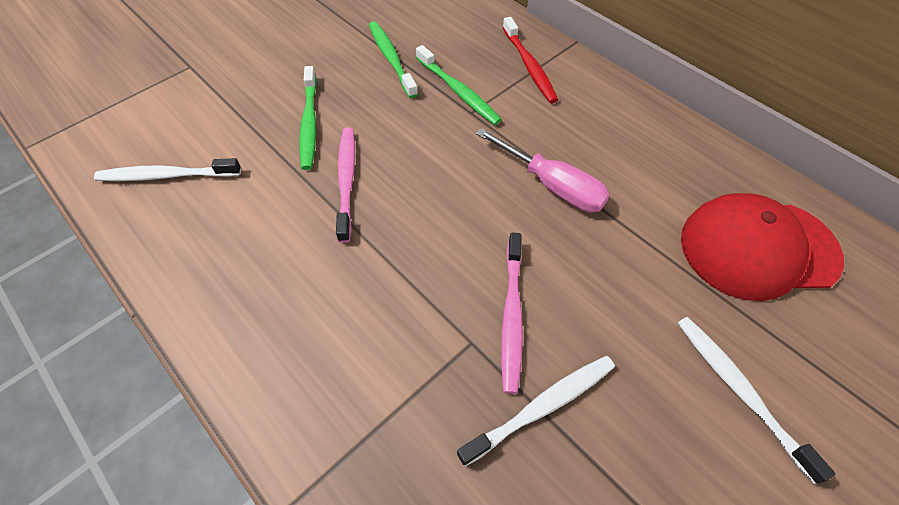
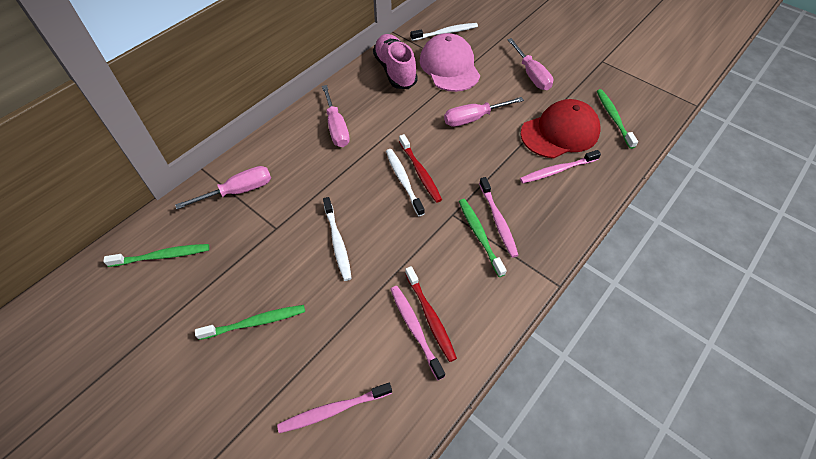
green toothbrush: 3 -> 4
pink cap: 0 -> 1
pink screwdriver: 1 -> 4
pink shoe: 0 -> 1
pink toothbrush: 2 -> 4
red toothbrush: 1 -> 2

